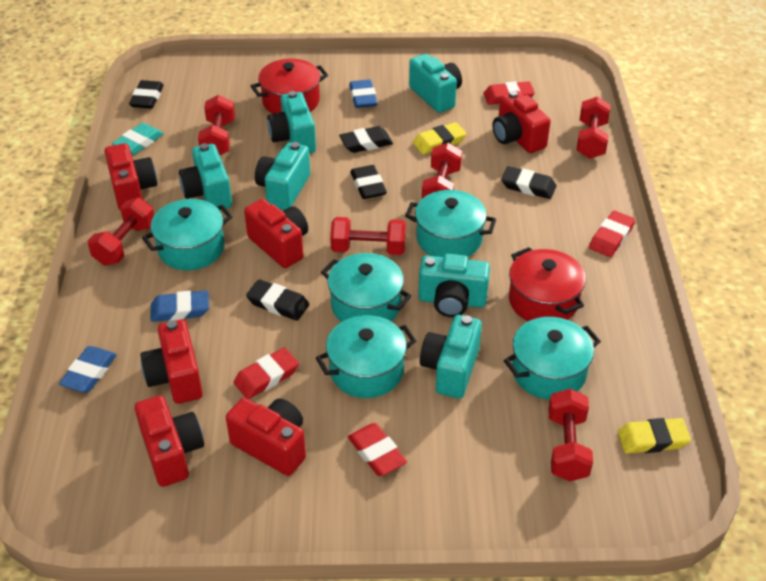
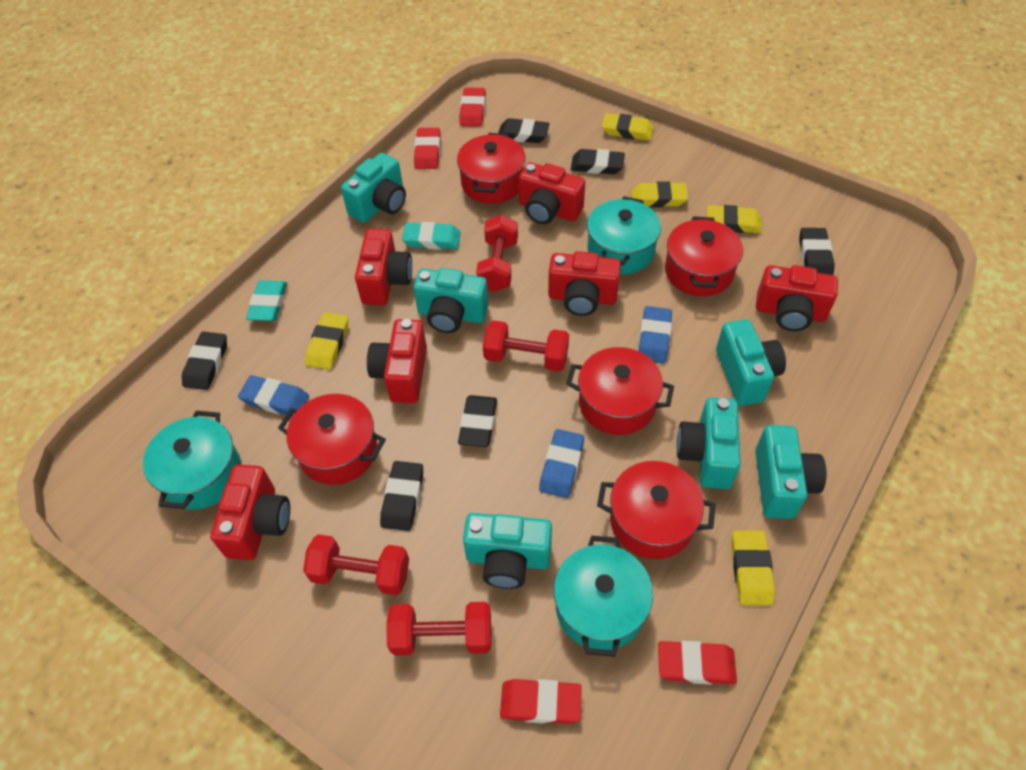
black eraser: 5 -> 6
red dumbbell: 6 -> 4
red pot: 2 -> 5
turquoise eraser: 1 -> 2
turquoise pot: 5 -> 3
yellow eraser: 2 -> 5

